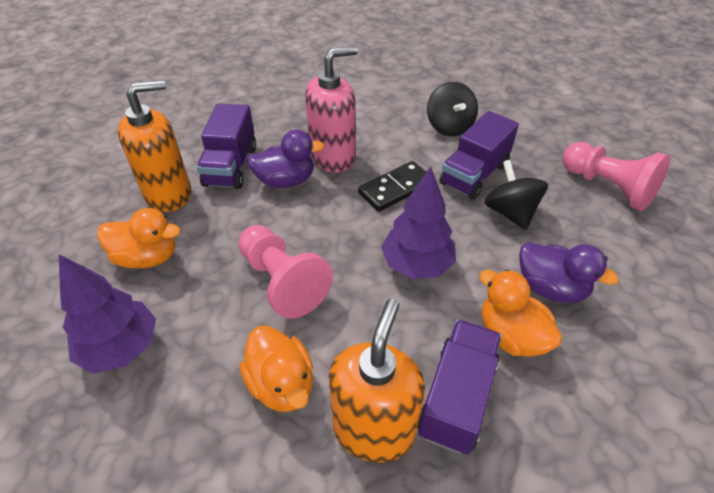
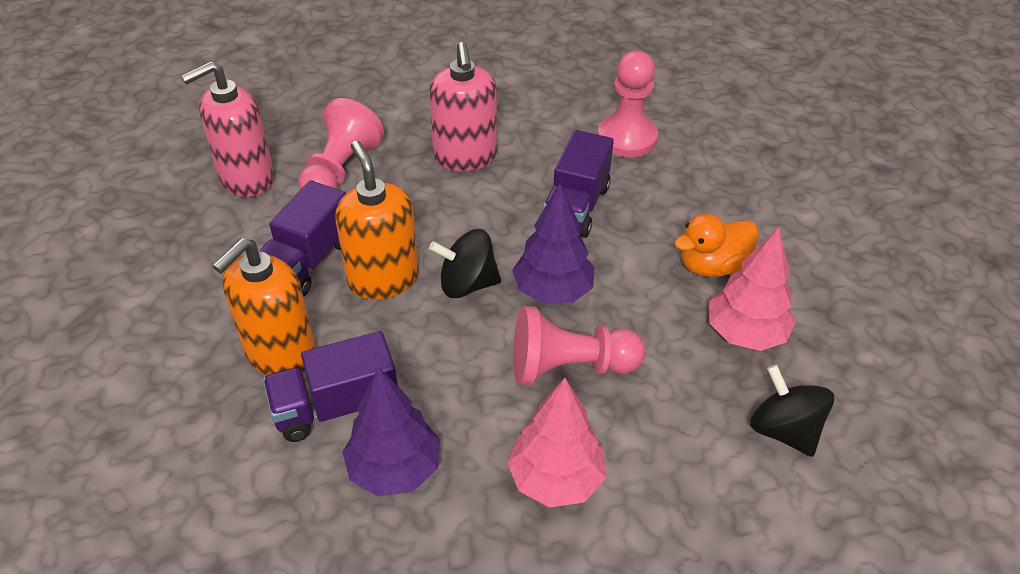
black domino: 1 -> 0
orange duck: 3 -> 1
pink pawn: 2 -> 3
pink soap dispenser: 1 -> 2
pink tree: 0 -> 2
purple duck: 2 -> 0

